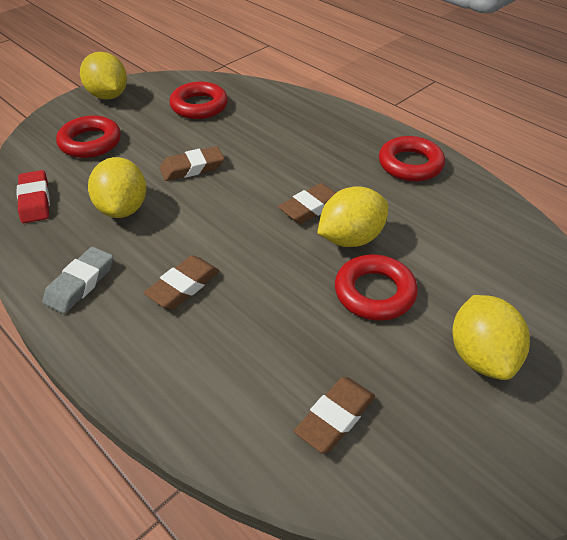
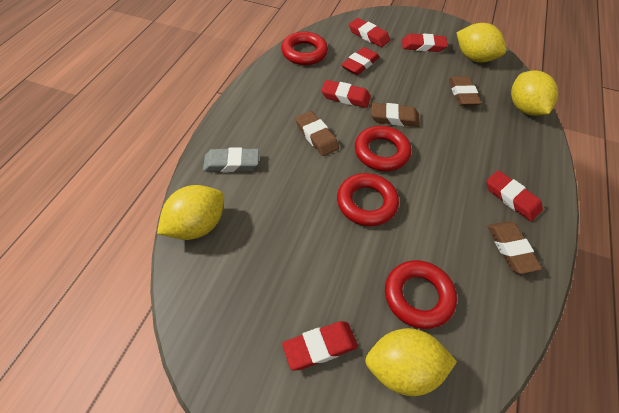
red eraser: 1 -> 6

